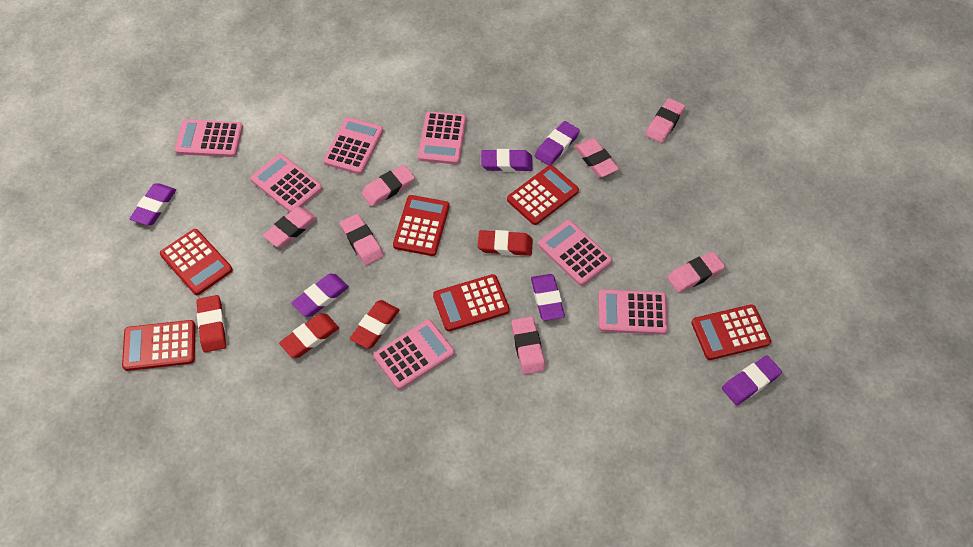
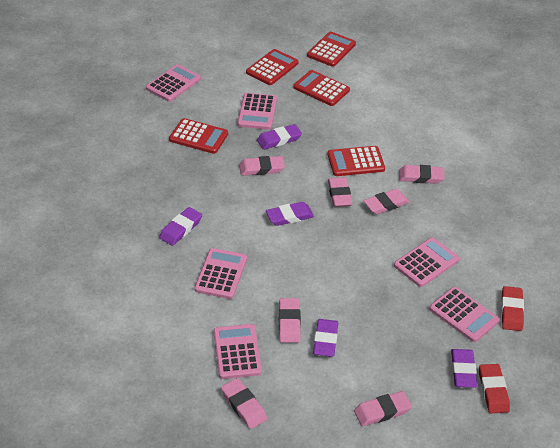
pink calculator: 7 -> 6
purple eraser: 6 -> 5
red calculator: 6 -> 5
red eraser: 4 -> 2

